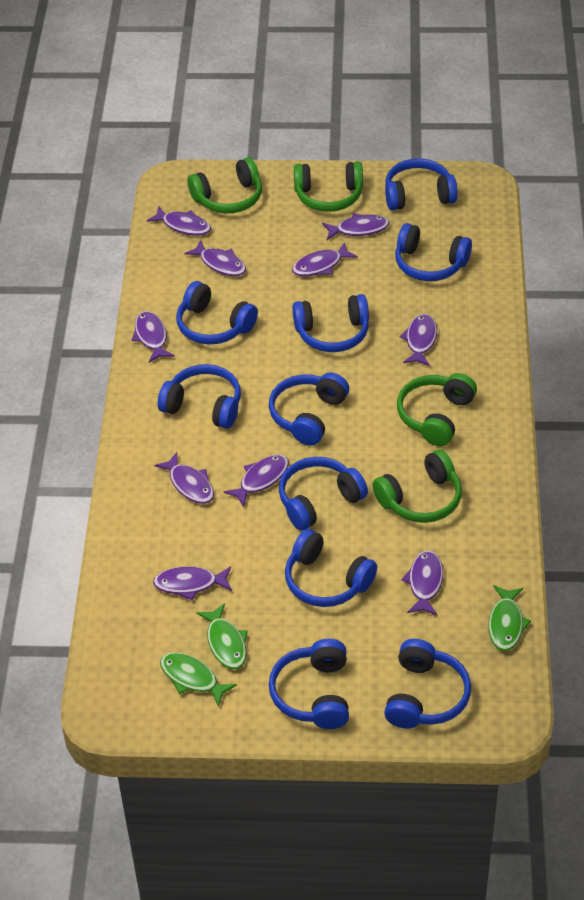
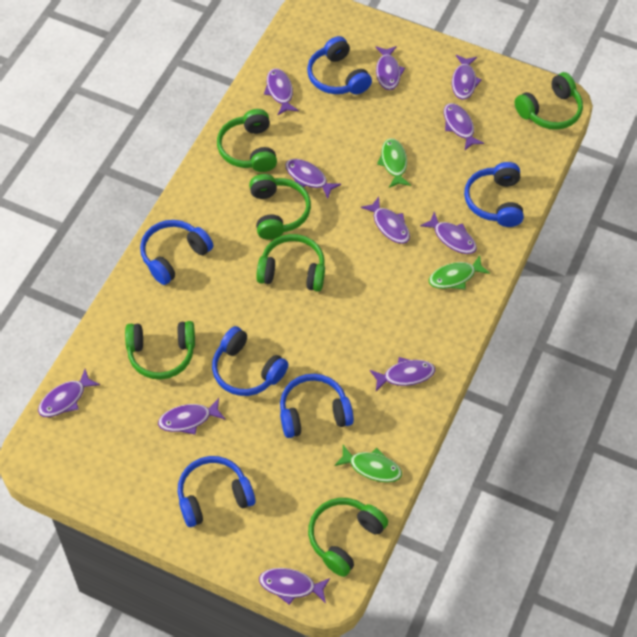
blue headphones: 10 -> 6
green headphones: 4 -> 6
purple fish: 10 -> 11

